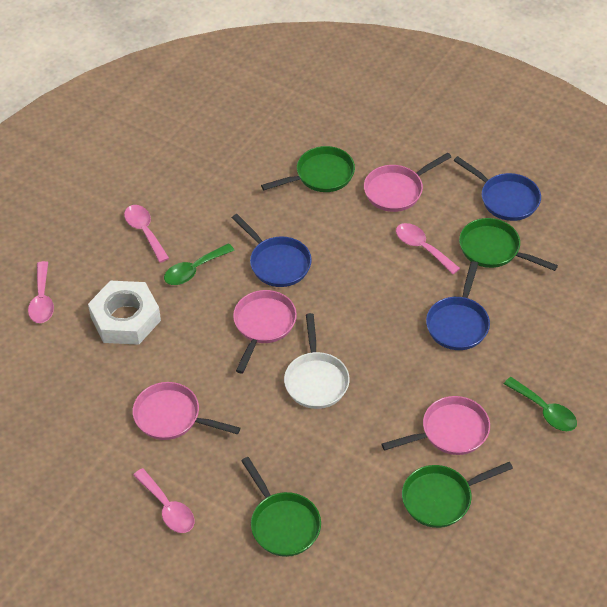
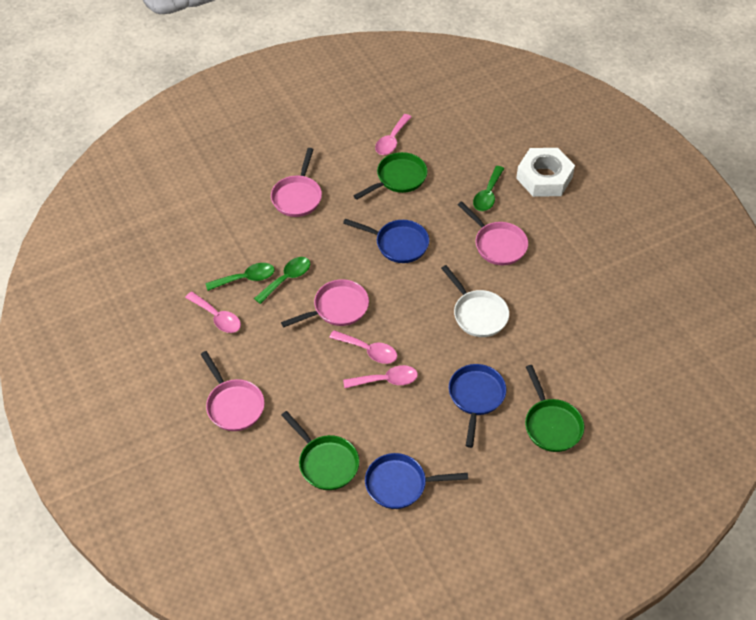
green pan: 4 -> 3
green spoon: 2 -> 3

